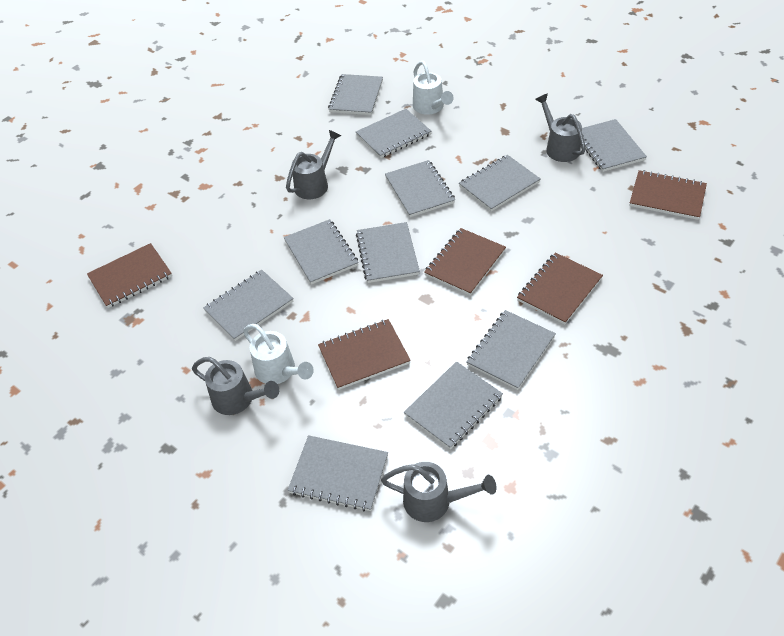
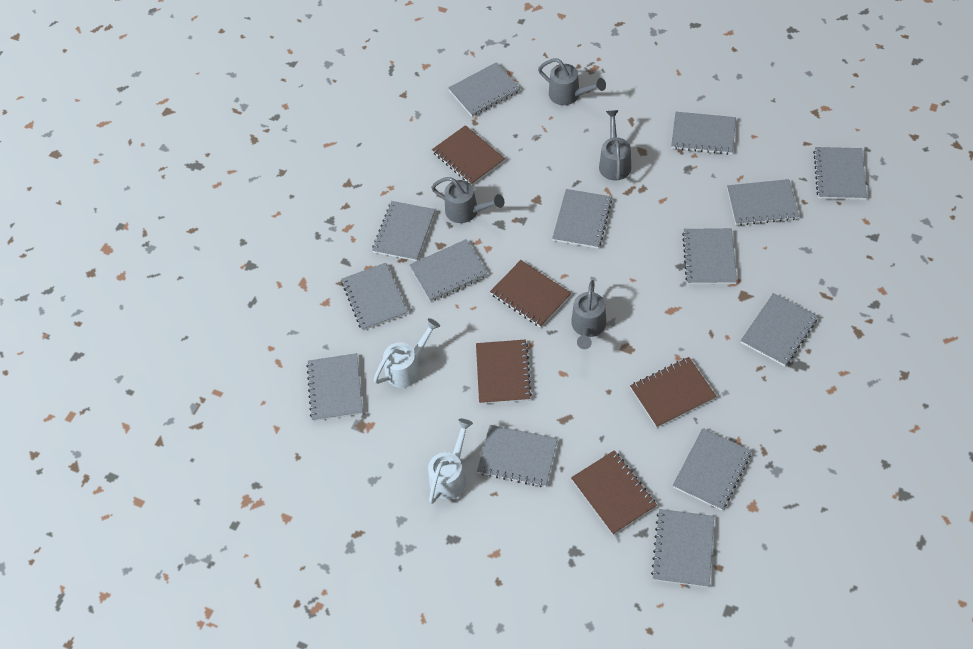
grey notebook: 11 -> 14

